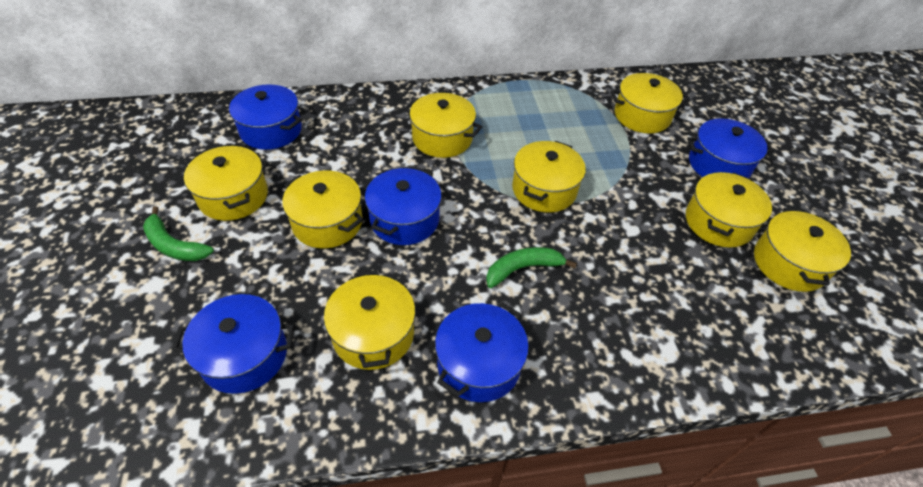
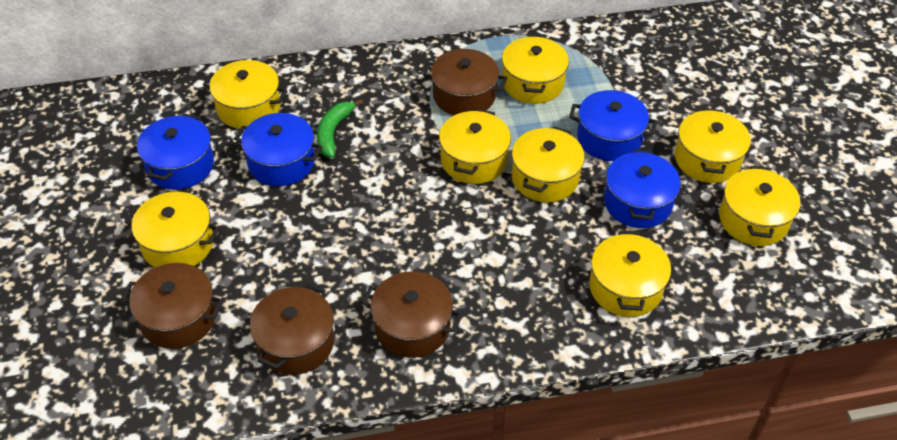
blue pot: 5 -> 4
brown pot: 0 -> 4
green banana: 2 -> 1

